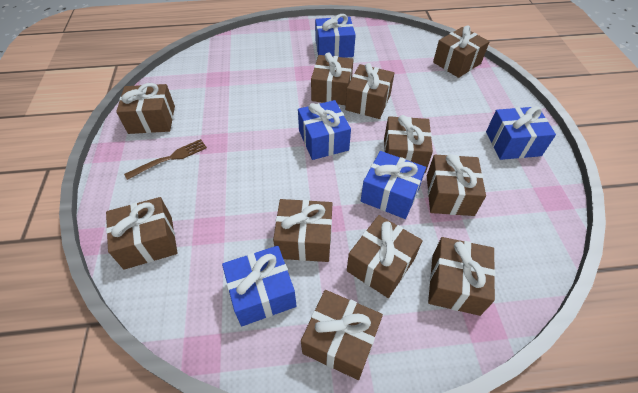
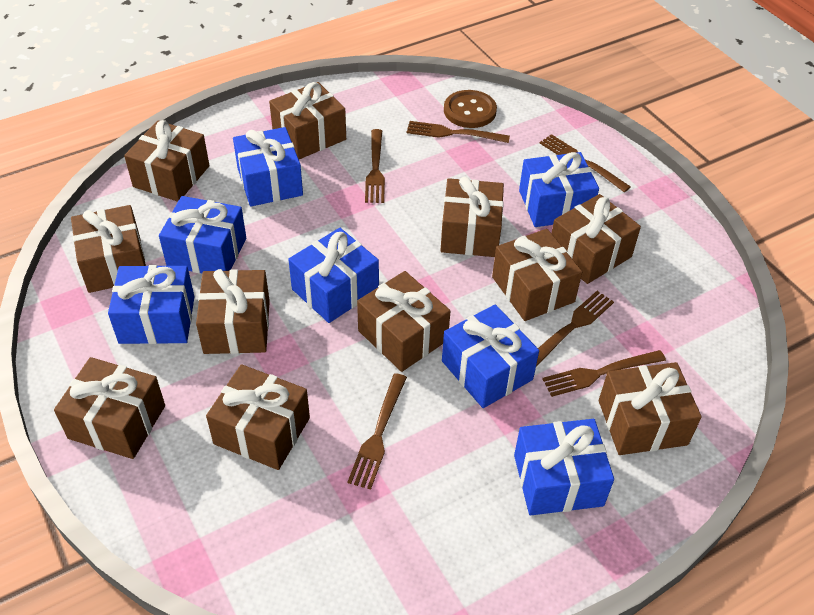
blue gift: 5 -> 7
brown button: 0 -> 1
brown fork: 1 -> 6

